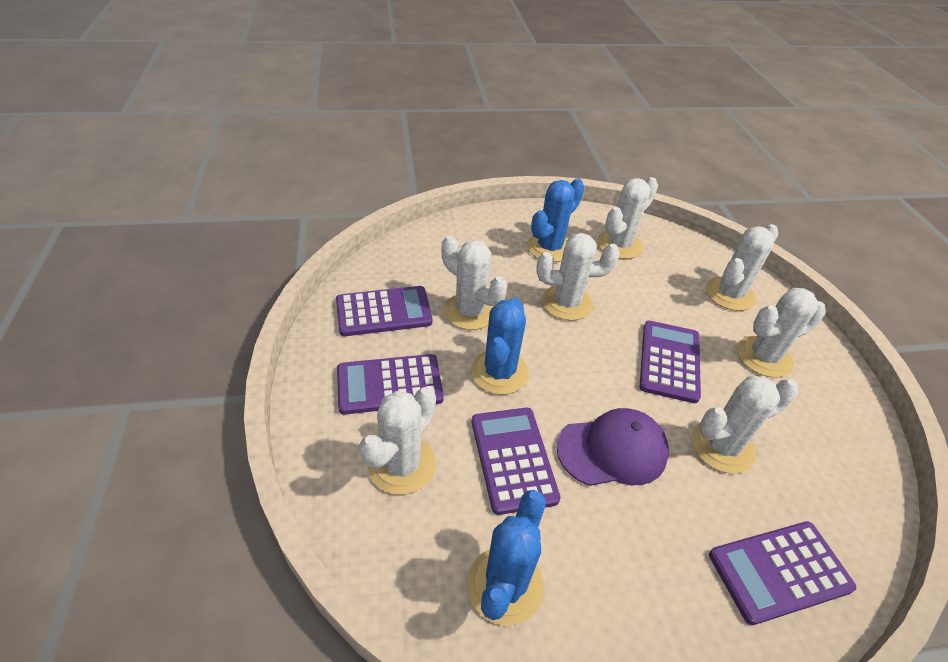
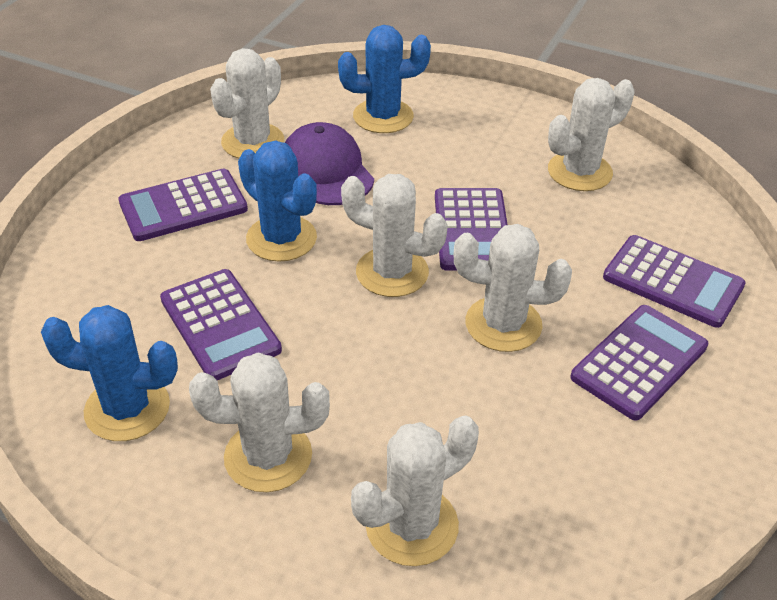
white cactus: 7 -> 6

